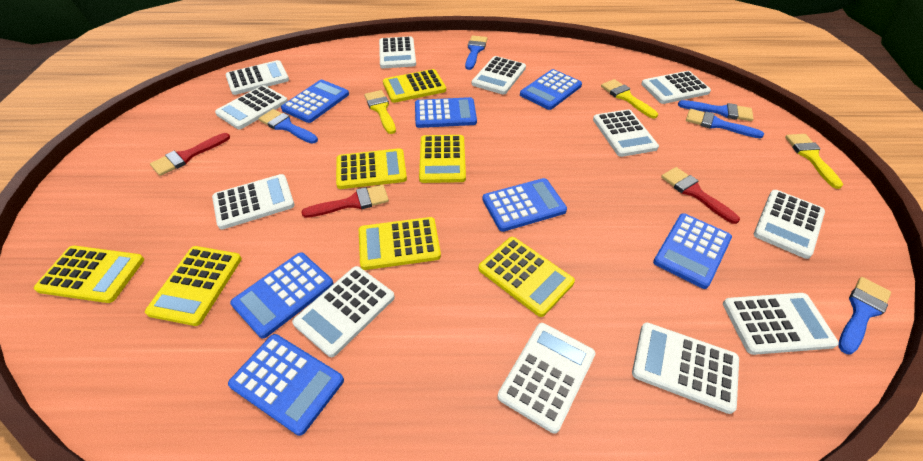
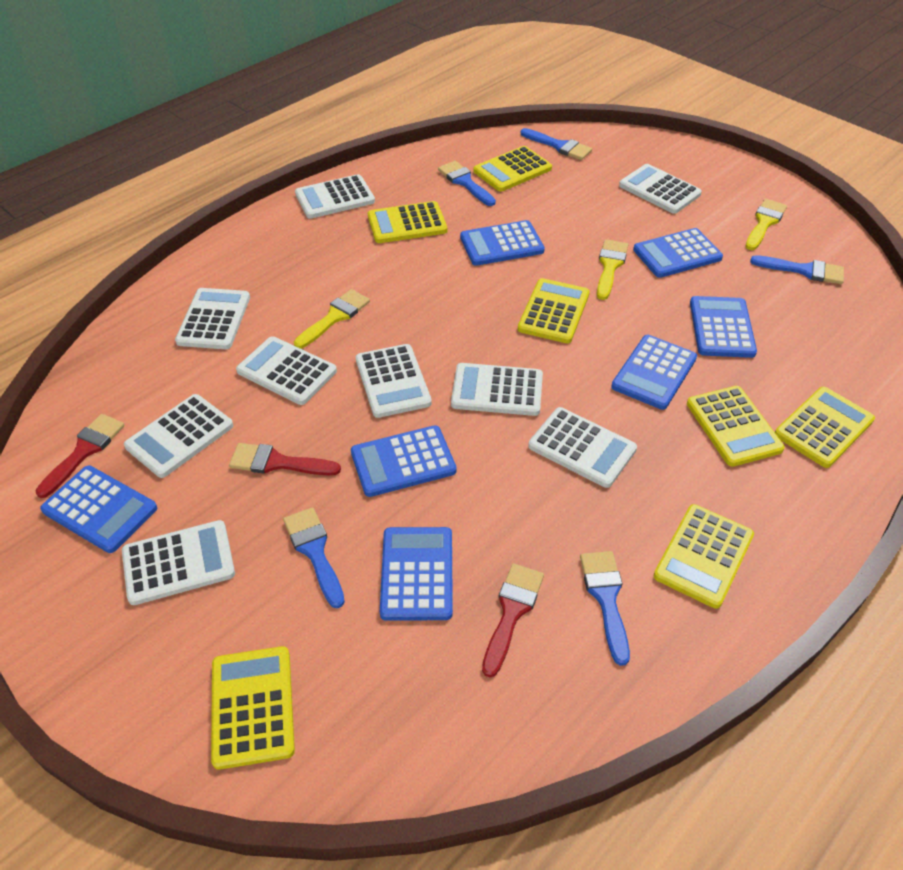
white calculator: 12 -> 9

